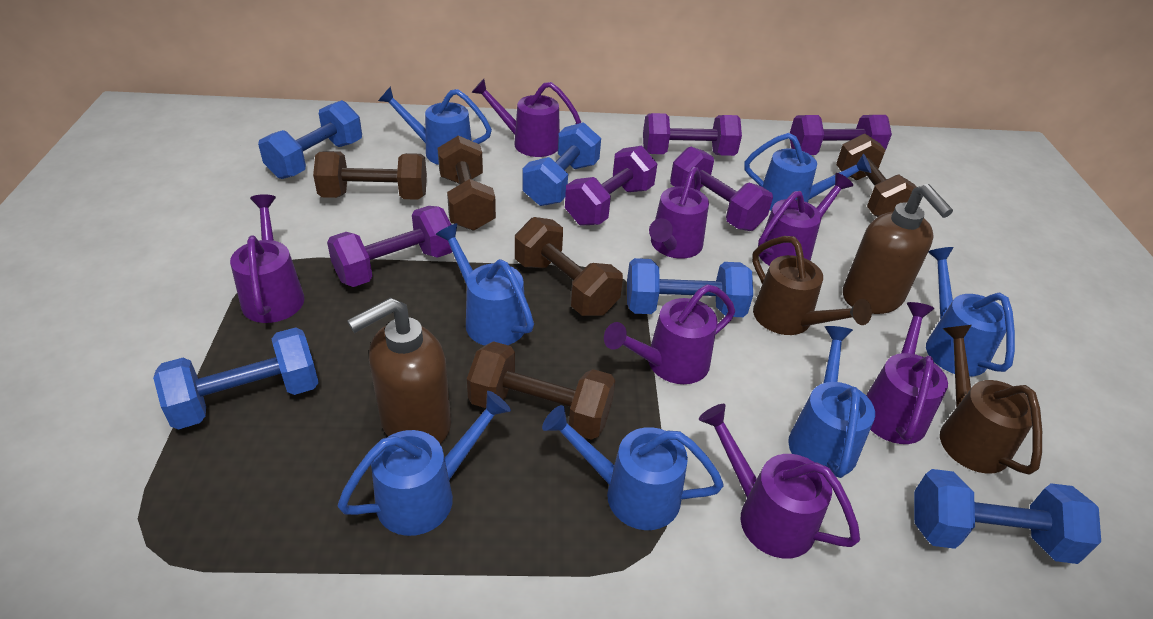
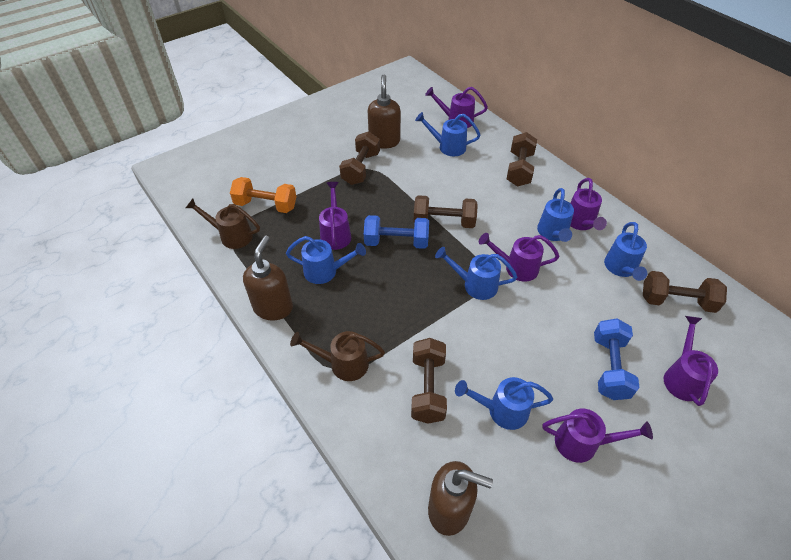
blue dumbbell: 5 -> 2
blue watering can: 7 -> 6
brown soap dispenser: 2 -> 3
orange dumbbell: 0 -> 1
purple dumbbell: 5 -> 0
purple watering can: 7 -> 6

